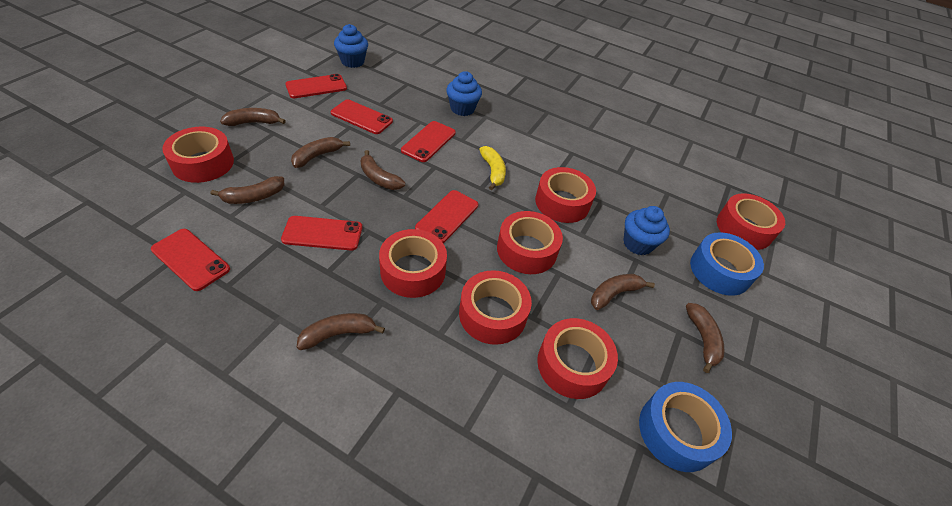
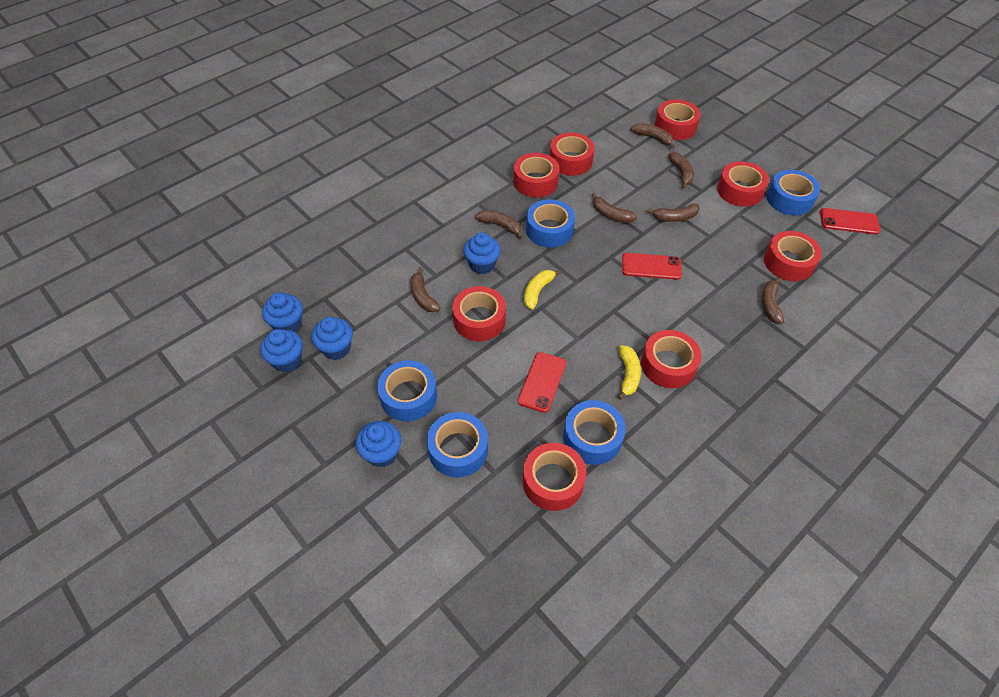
blue cupcake: 3 -> 5
blue tape: 2 -> 5
red phone: 6 -> 3
red tape: 7 -> 8
yellow banana: 1 -> 2

